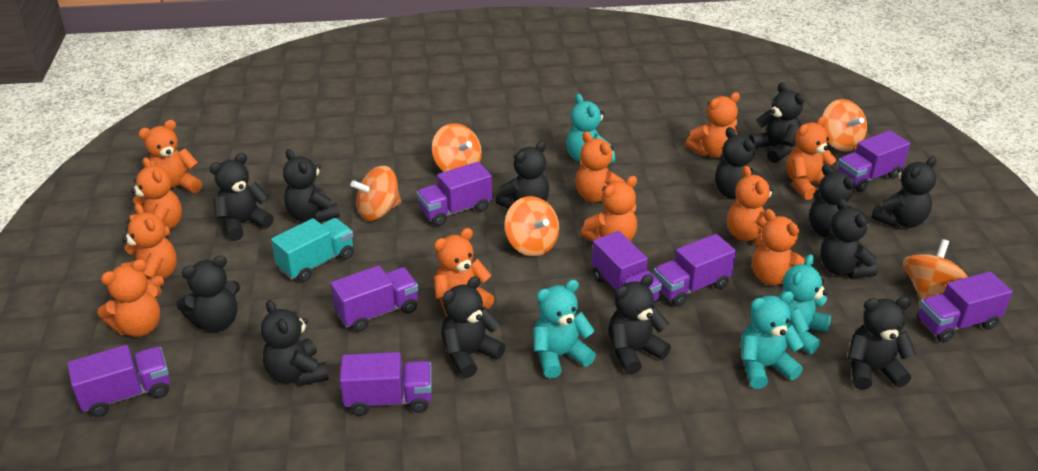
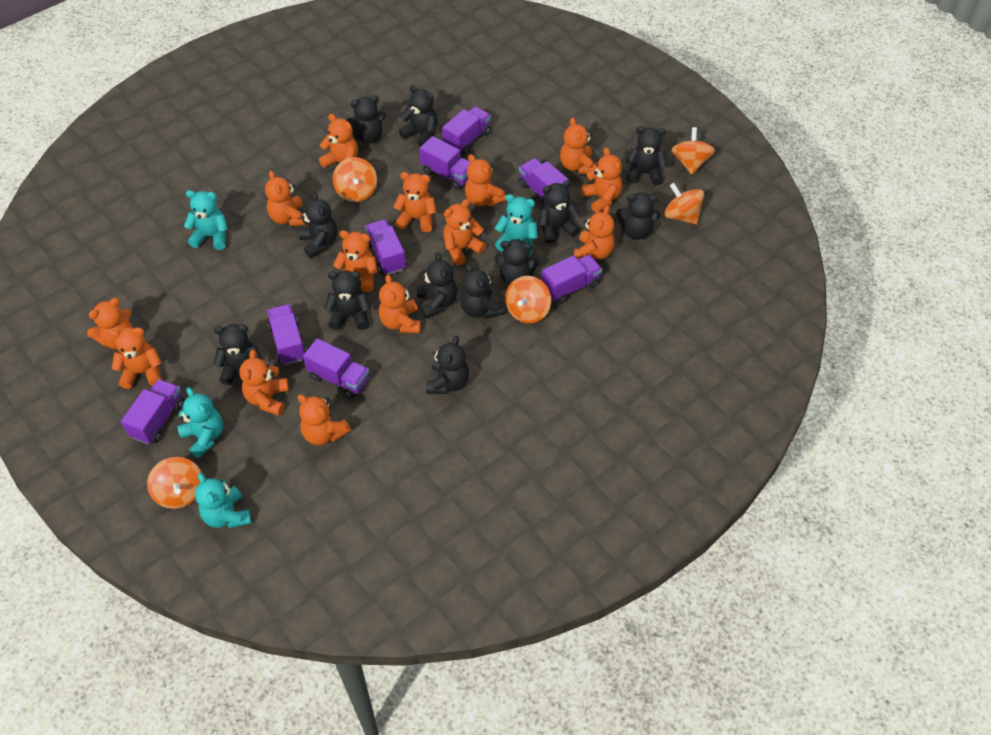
black teddy bear: 13 -> 12
orange teddy bear: 11 -> 14
turquoise truck: 1 -> 0

